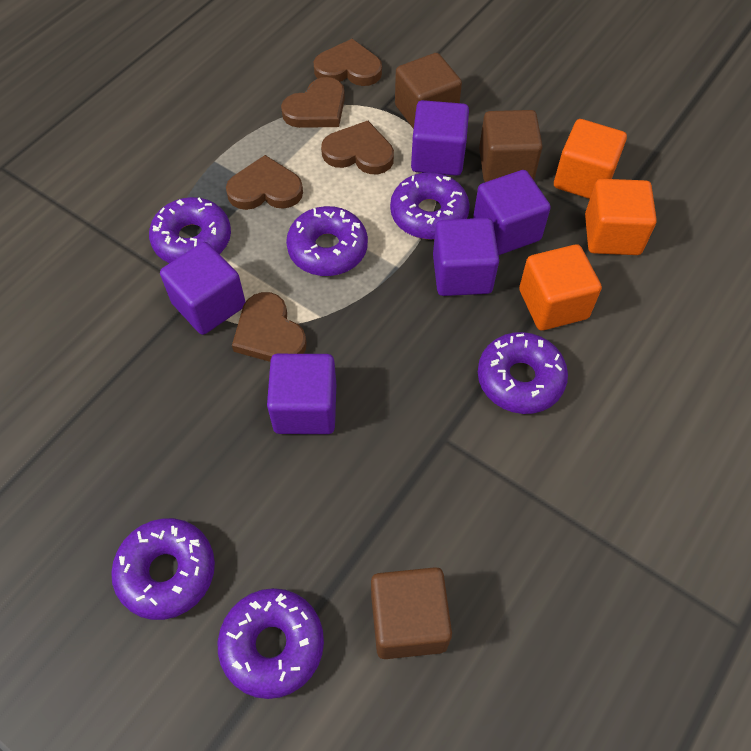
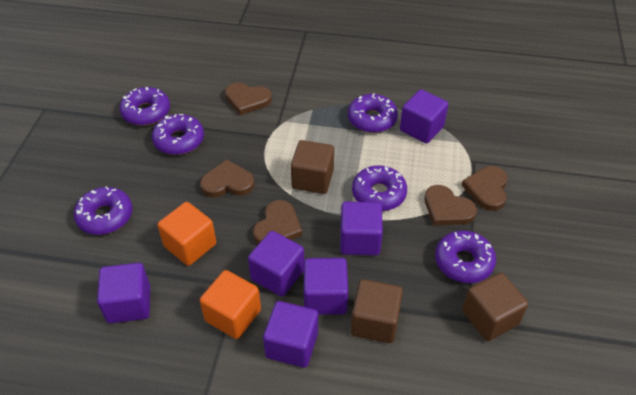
orange cube: 3 -> 2
purple cube: 5 -> 6

